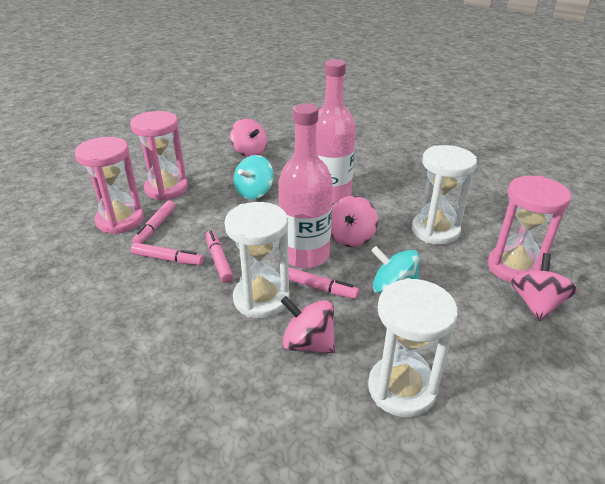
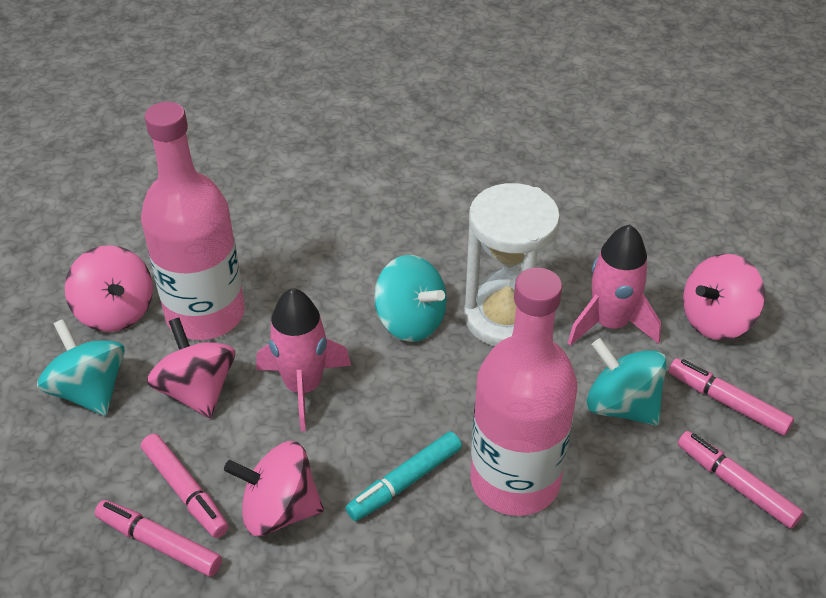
pink hourglass: 3 -> 0
pink rocket: 0 -> 2
turquoise marker: 0 -> 1
turquoise spinning top: 2 -> 3
white hourglass: 3 -> 1

